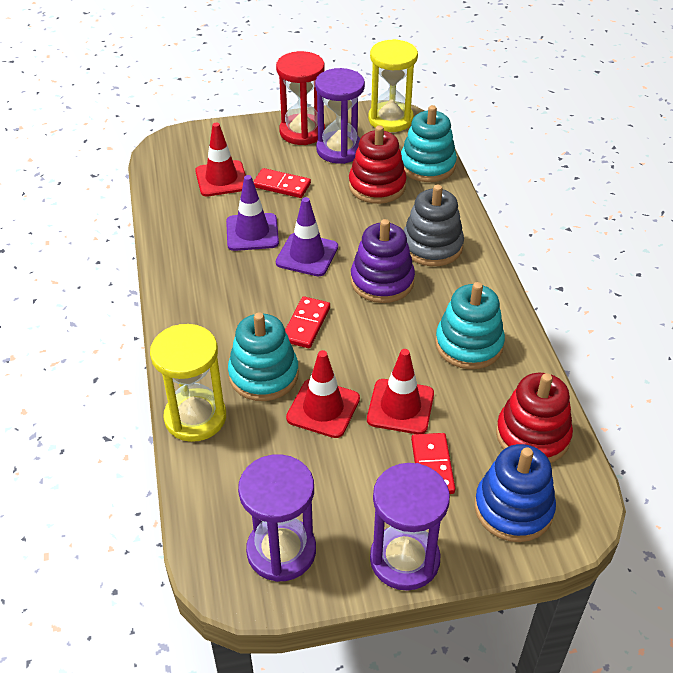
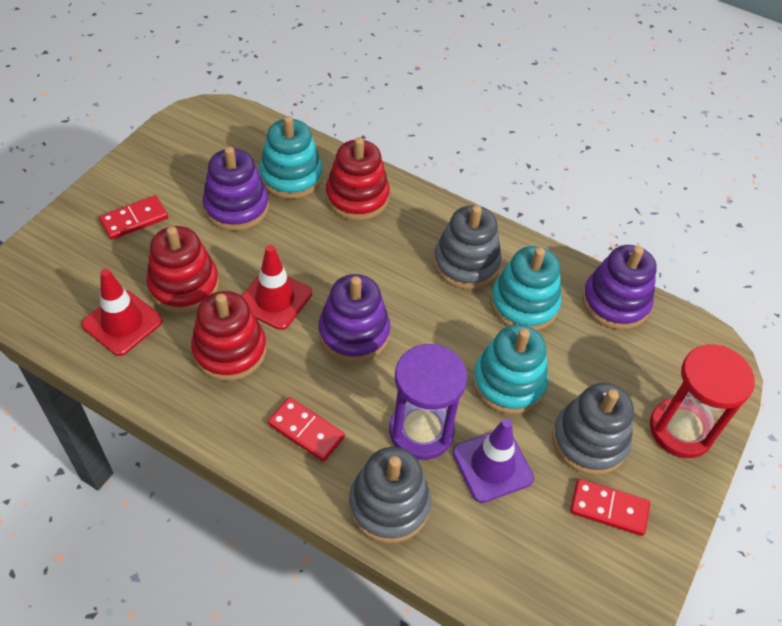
blue stacking toy: 1 -> 0
grey stacking toy: 1 -> 3
purple hourglass: 3 -> 1
purple stacking toy: 1 -> 3
purple traffic cone: 2 -> 1
red stacking toy: 2 -> 3
red traffic cone: 3 -> 2
yellow hourglass: 2 -> 0

